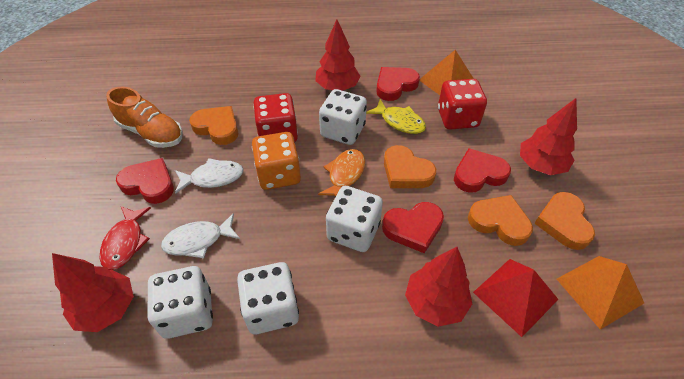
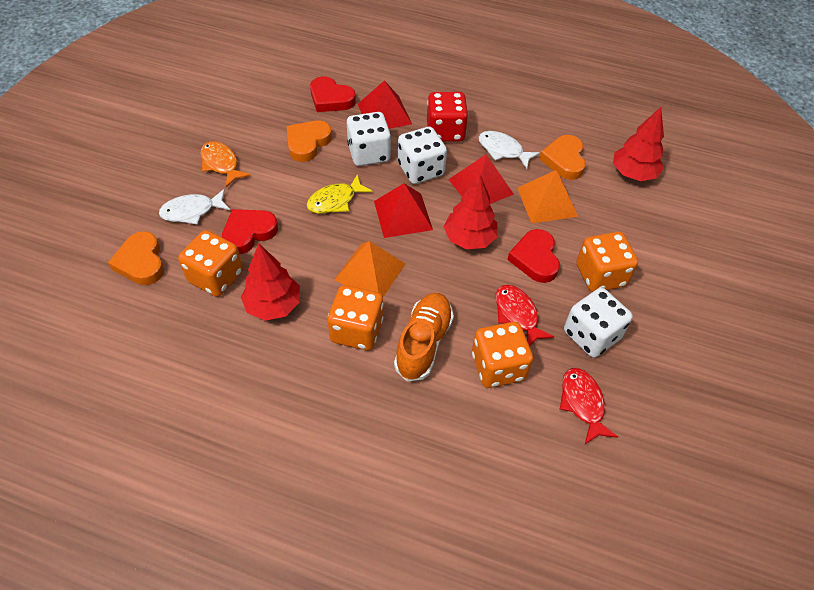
orange dice: 1 -> 4
orange heart: 4 -> 3
red dice: 2 -> 1
red fish: 1 -> 2
red heart: 4 -> 3
red pyramid: 1 -> 3
red tree: 4 -> 3
white dice: 4 -> 3

